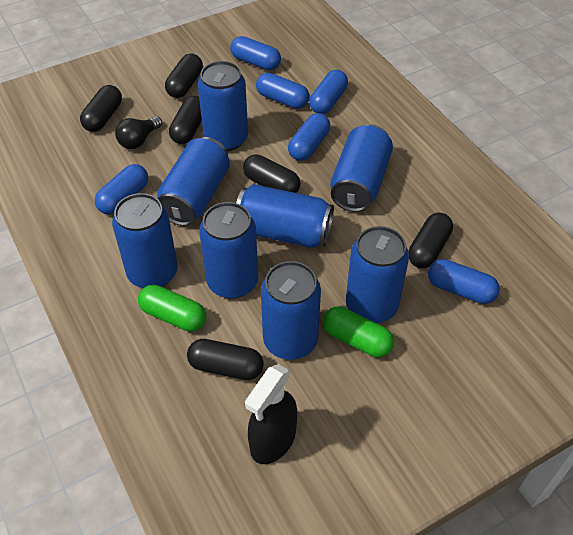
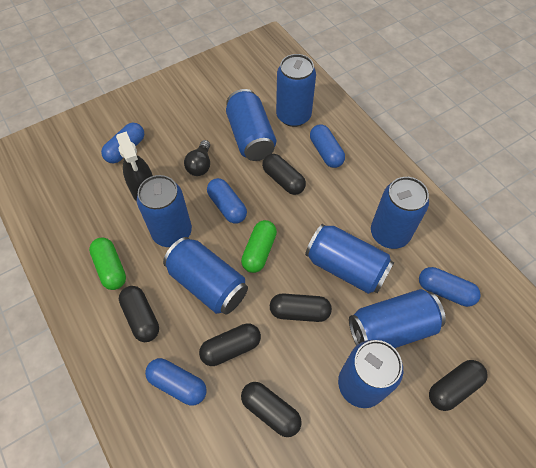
blue capsule: 6 -> 5

